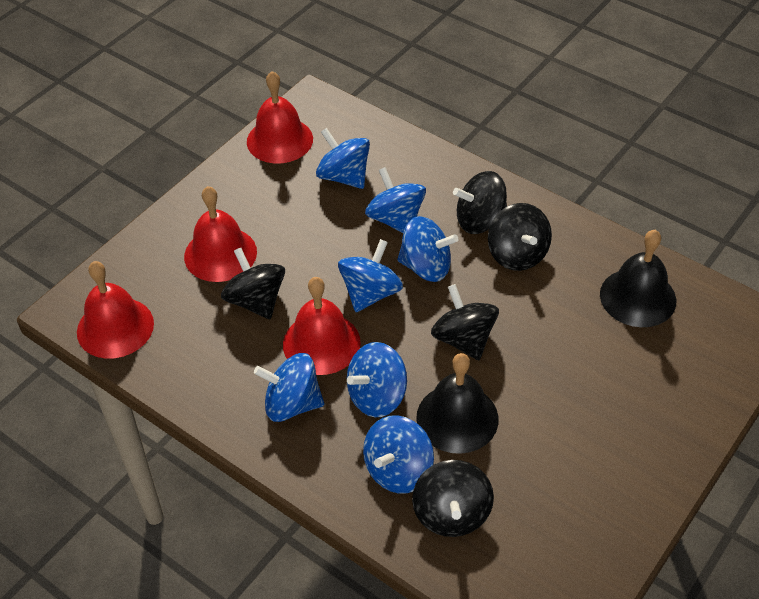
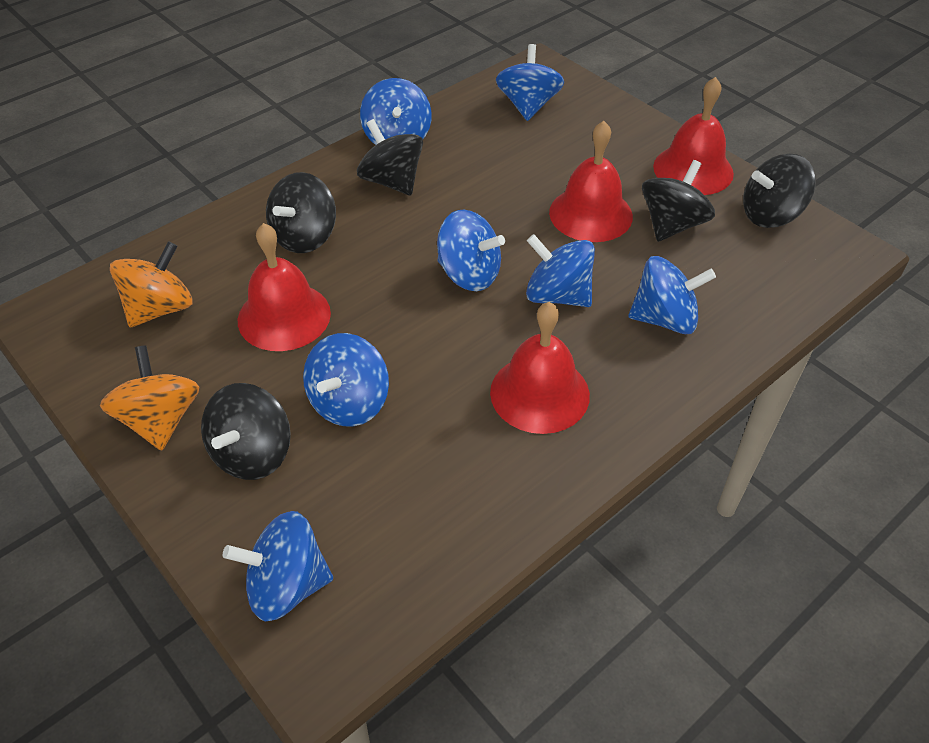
black bell: 2 -> 0
orange spinning top: 0 -> 2

